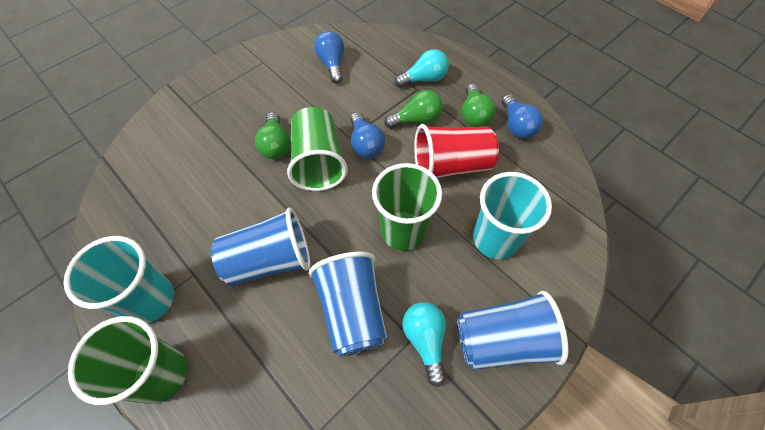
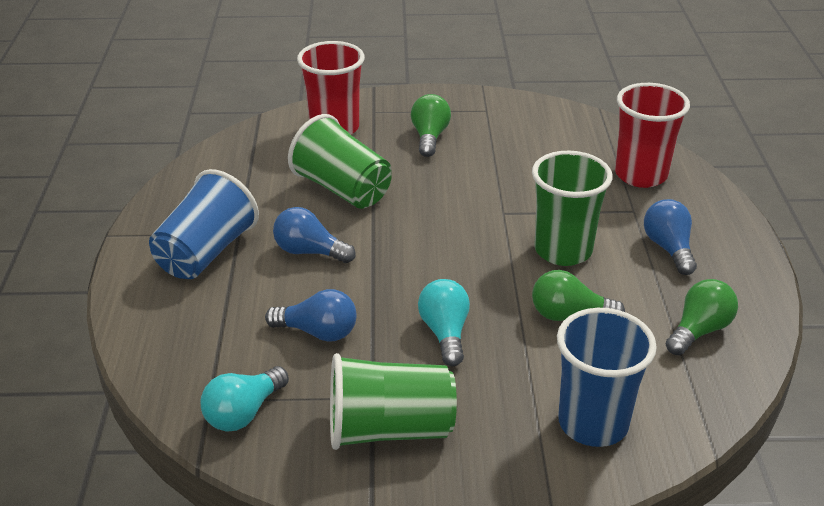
blue cup: 3 -> 2
red cup: 1 -> 2
turquoise cup: 2 -> 0

